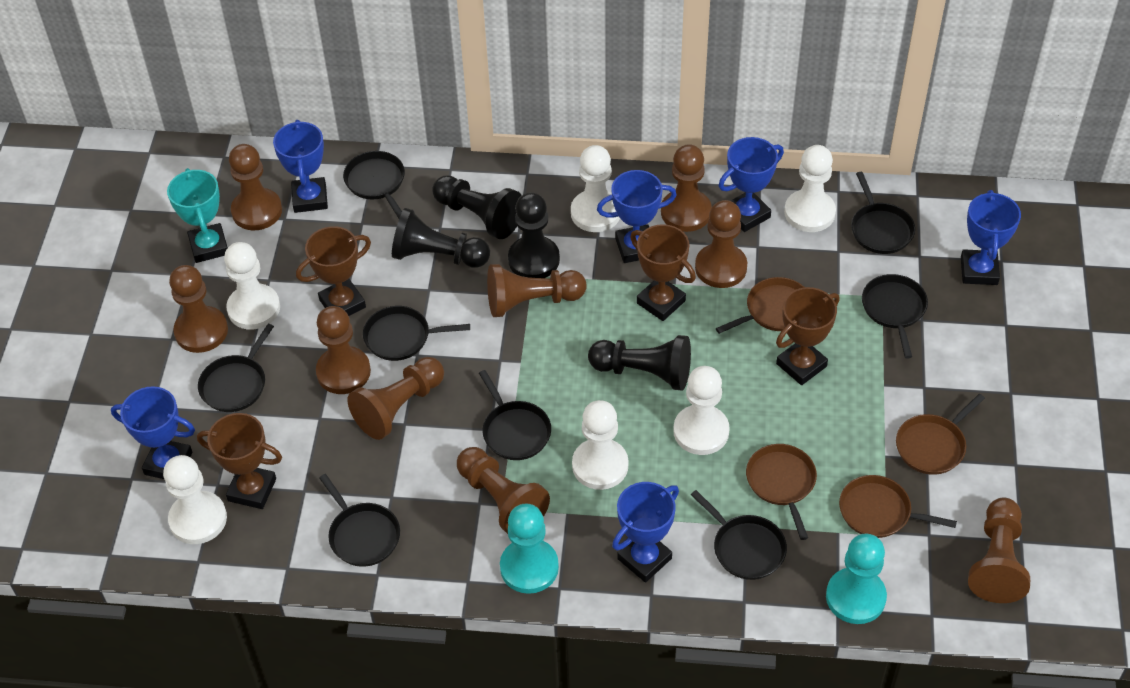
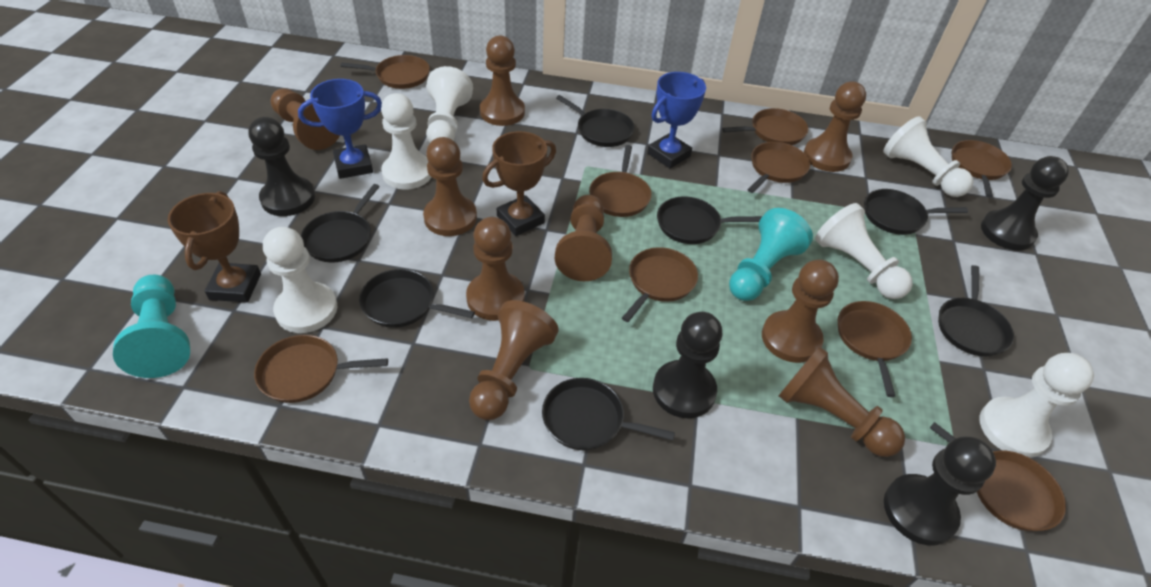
black pan: 8 -> 7
blue trophy: 6 -> 2
brown pan: 4 -> 9
brown trophy: 4 -> 2
turquoise trophy: 1 -> 0

